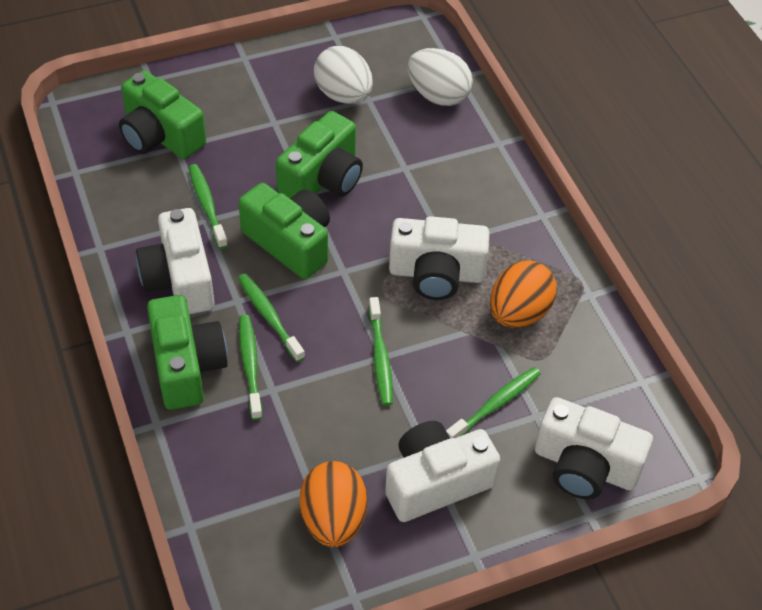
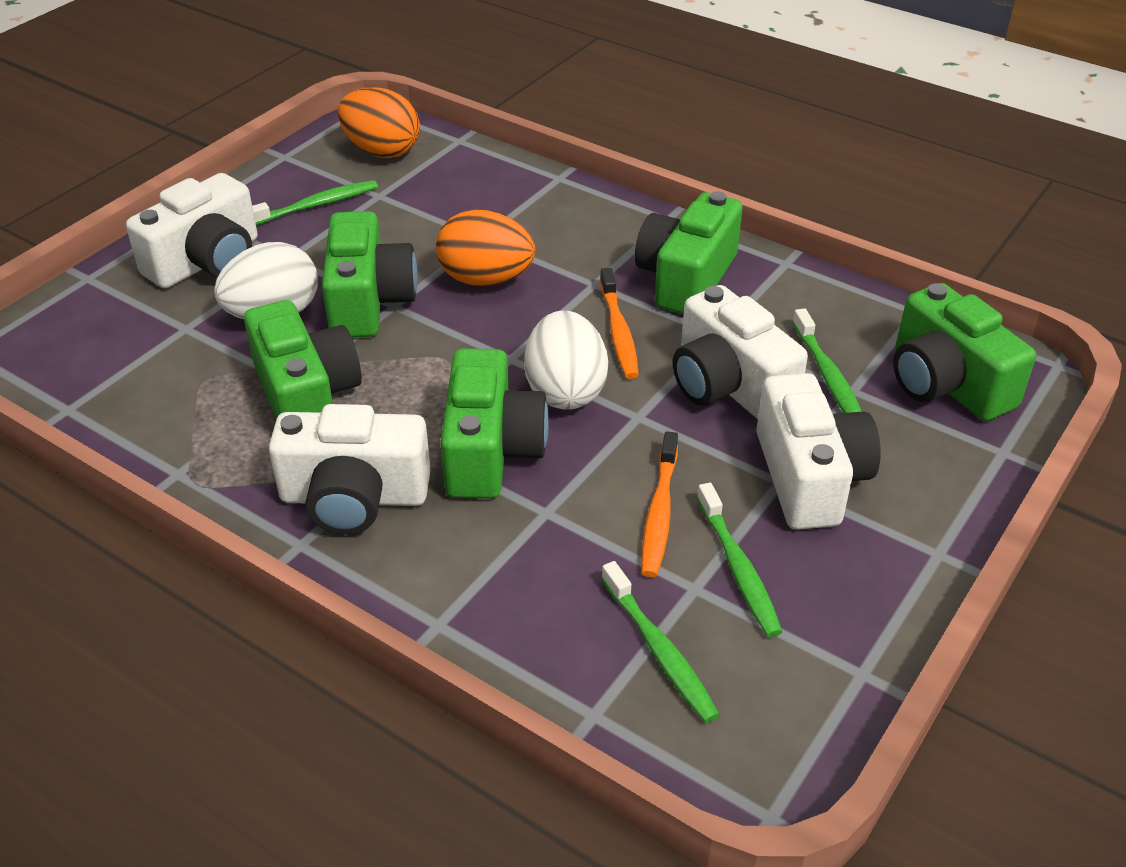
green camera: 4 -> 5
green toothbrush: 5 -> 4
orange toothbrush: 0 -> 2

